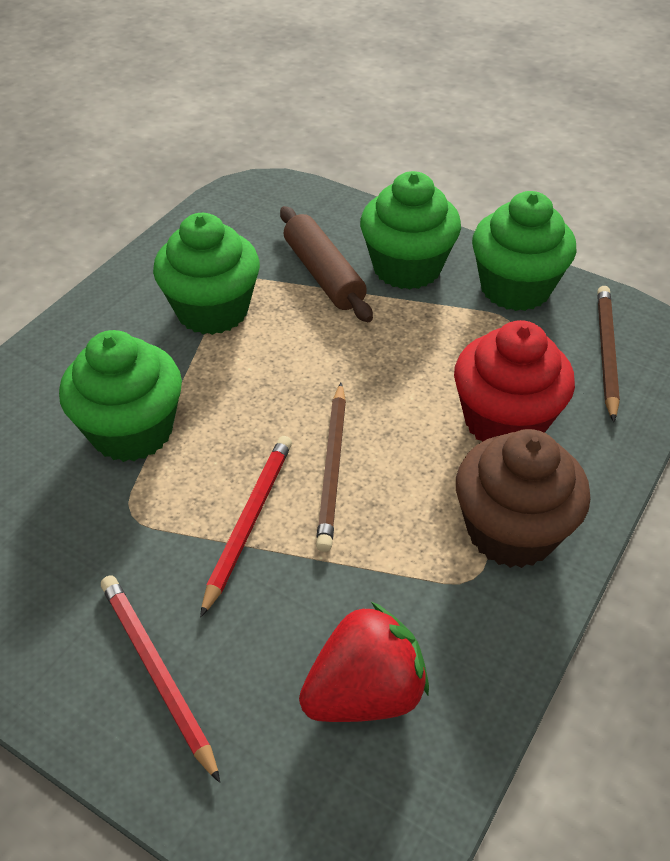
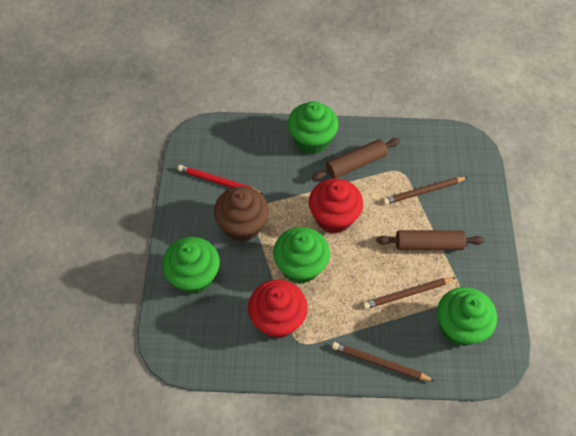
brown pencil: 2 -> 3
brown rolling pin: 1 -> 2
red cupcake: 1 -> 2
red pencil: 2 -> 1
red strawberry: 1 -> 0

